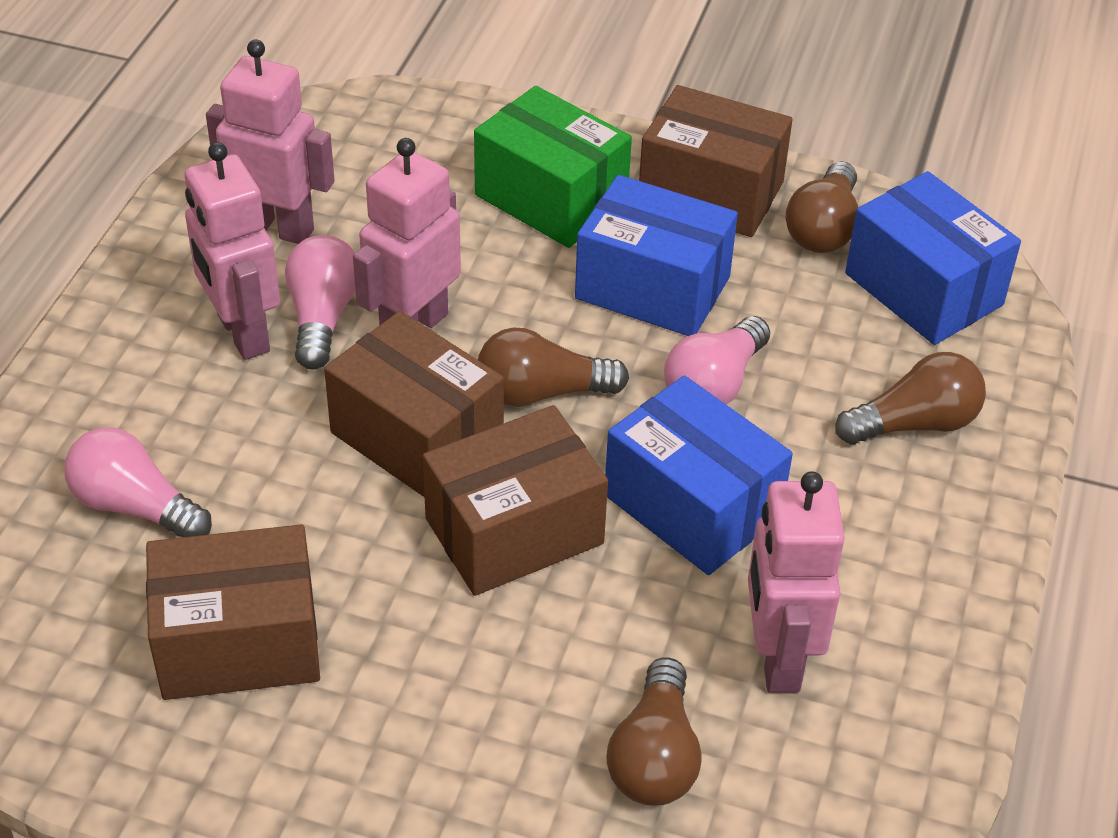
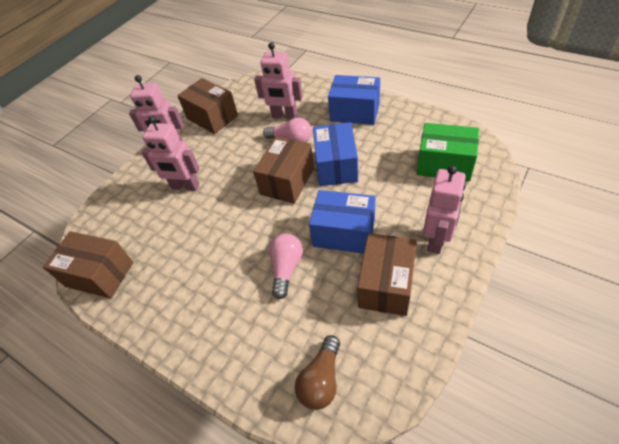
brown light bulb: 4 -> 1
pink light bulb: 3 -> 2

